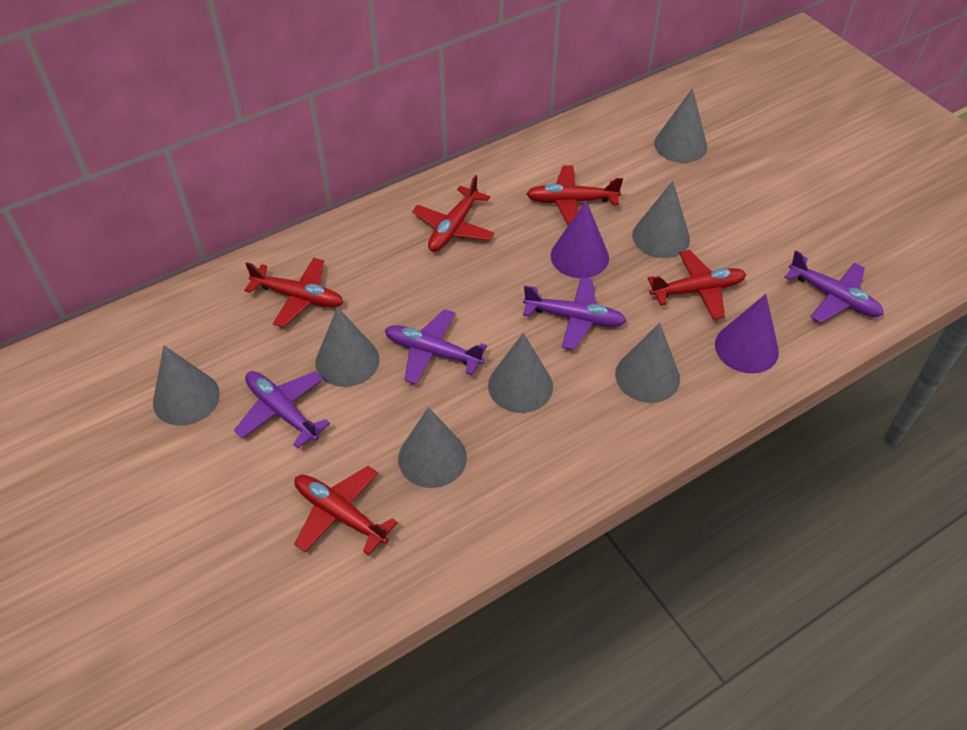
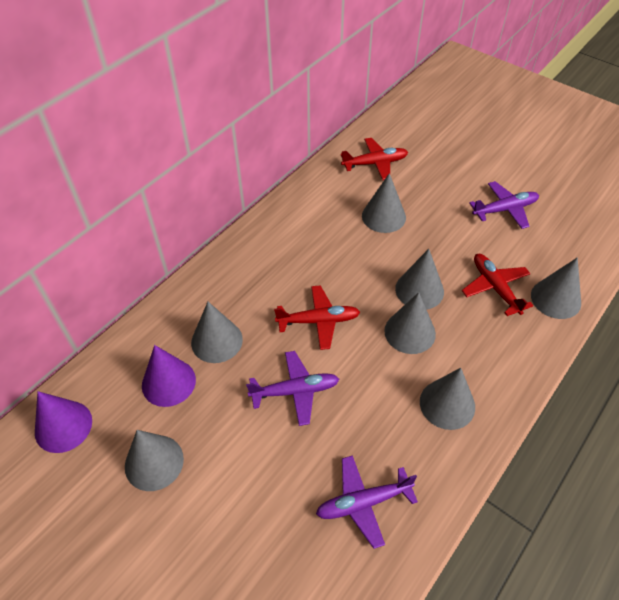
purple plane: 4 -> 3
red plane: 5 -> 3

